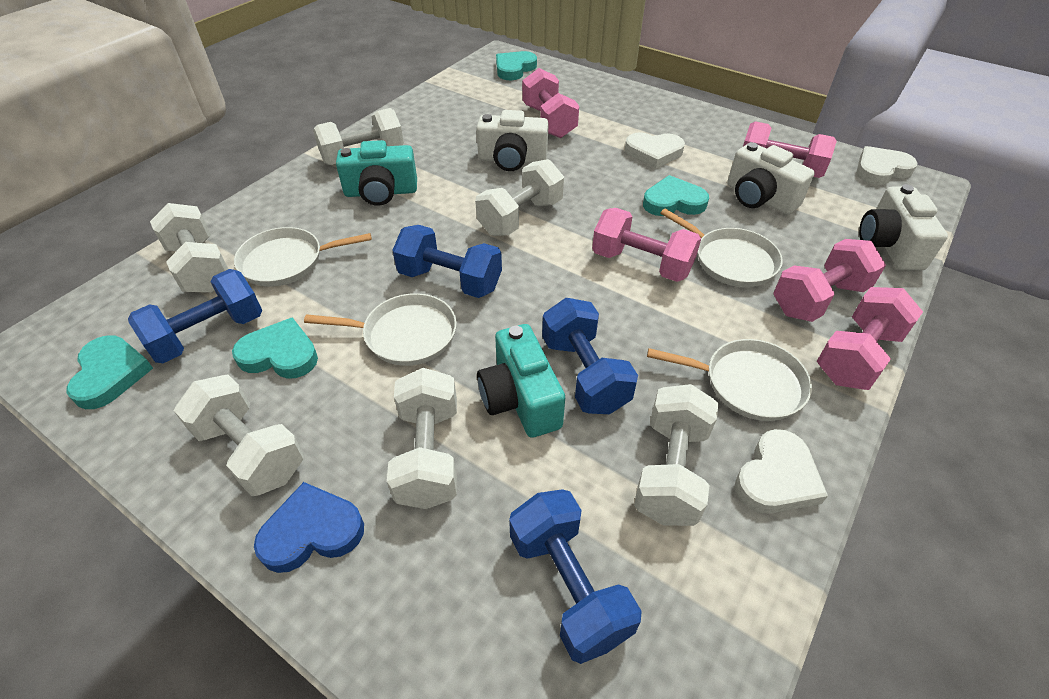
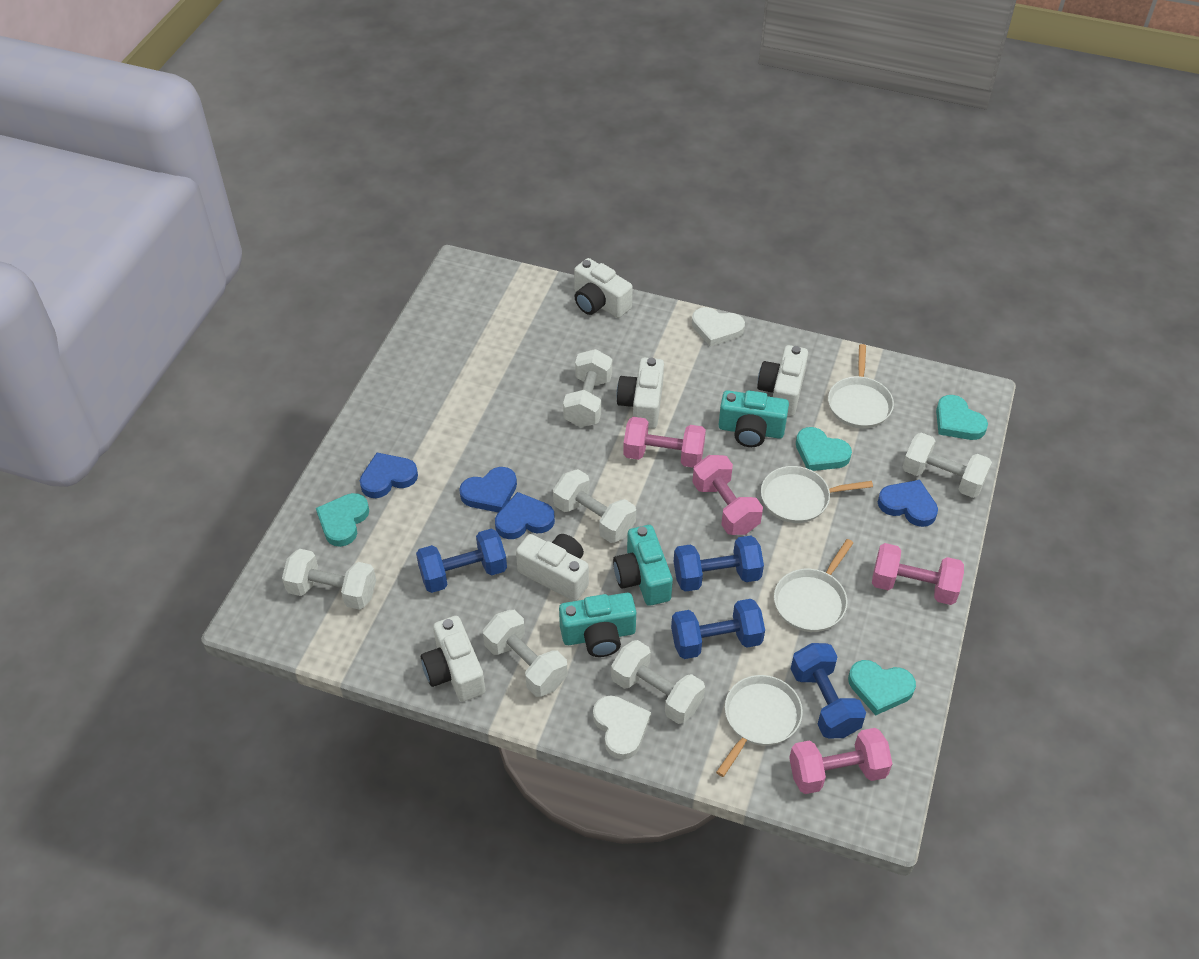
blue heart: 1 -> 4
pink dumbbell: 5 -> 4
turquoise camera: 2 -> 3
white camera: 3 -> 5
white heart: 3 -> 2

